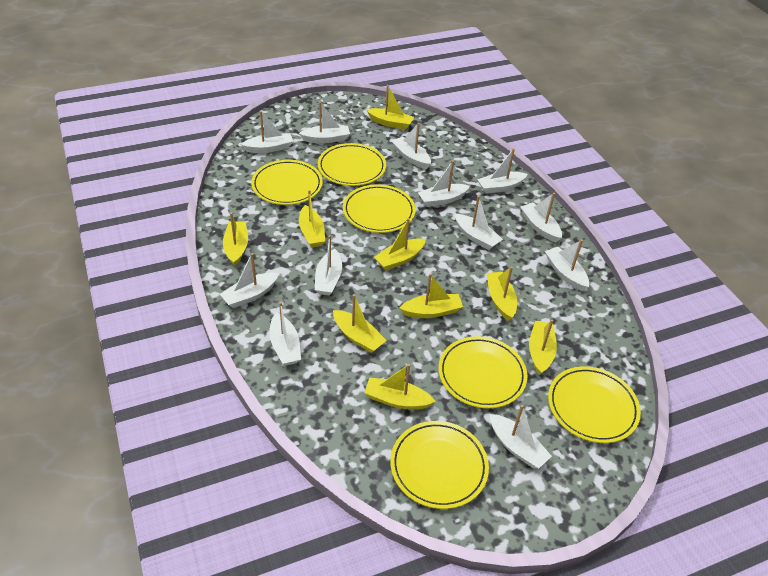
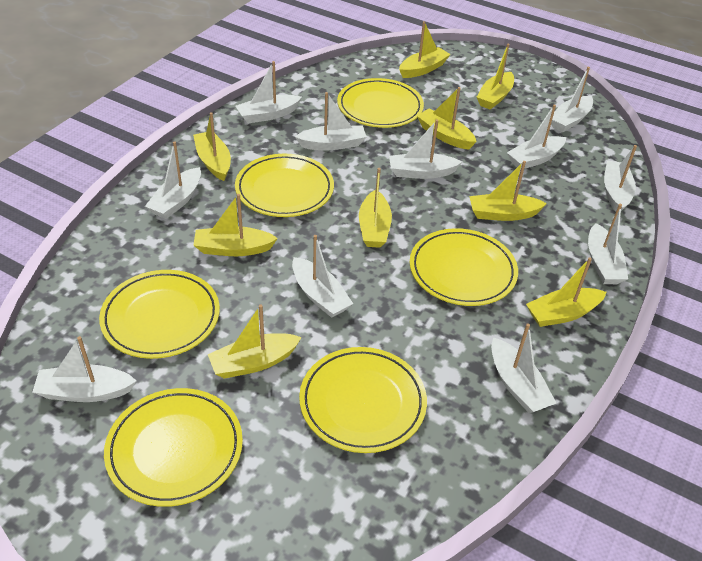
white boat: 12 -> 11

